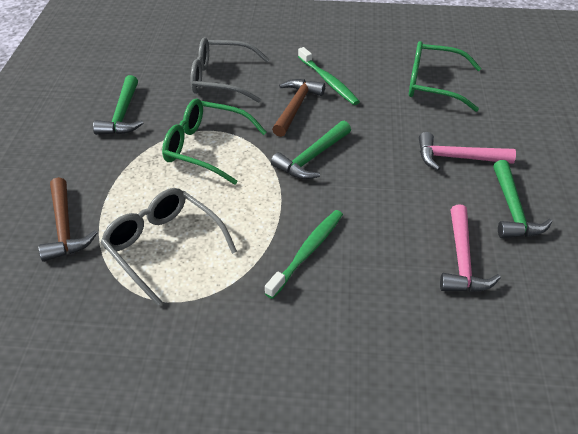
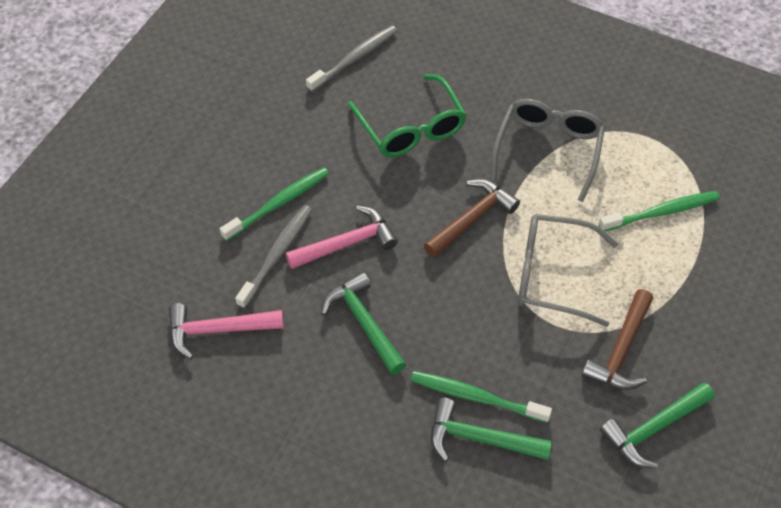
green glasses: 2 -> 1
green toothbrush: 2 -> 3
grey toothbrush: 0 -> 2

